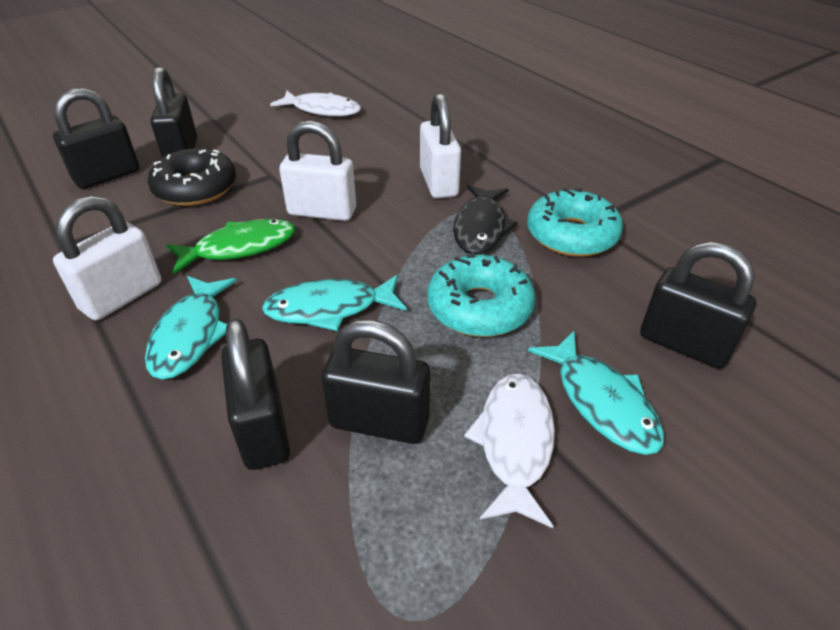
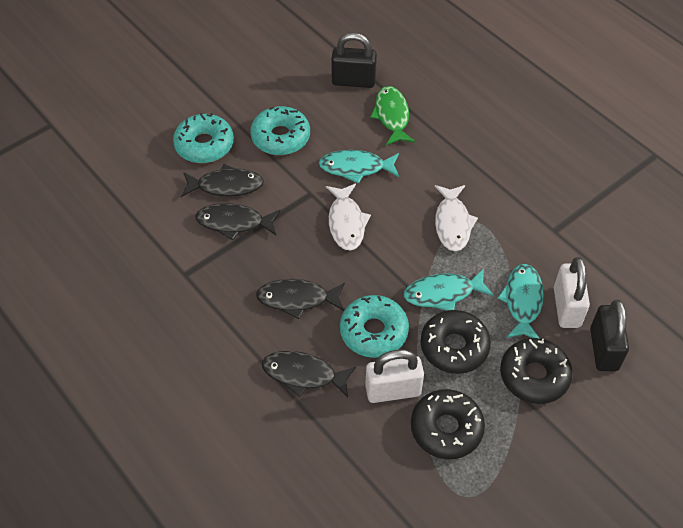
black donut: 1 -> 3
black fish: 1 -> 4
black padlock: 5 -> 2
turquoise donut: 2 -> 3
white padlock: 3 -> 2

